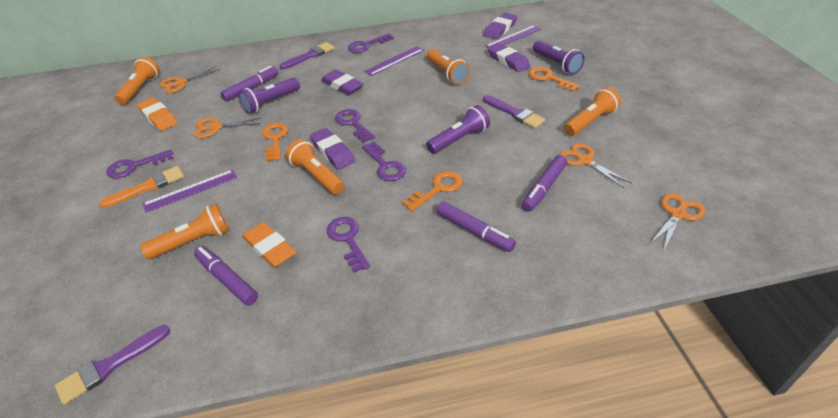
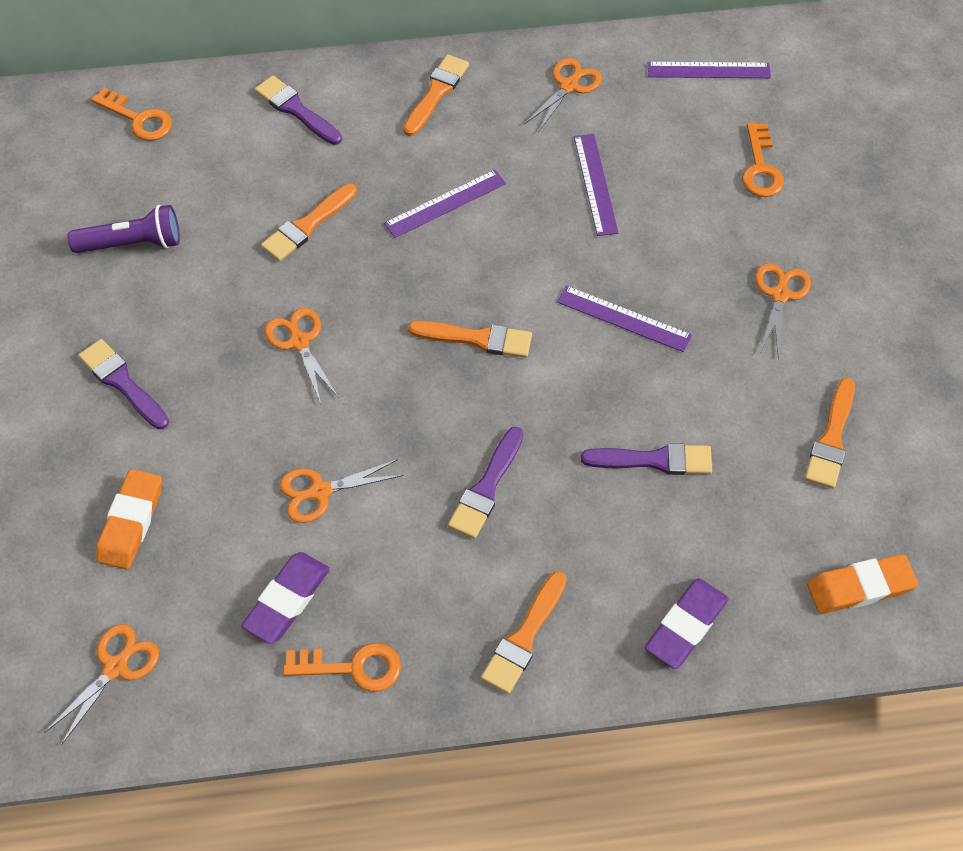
orange brush: 1 -> 5
orange flashlight: 5 -> 0
orange scissors: 4 -> 5
purple brush: 3 -> 4
purple eraser: 4 -> 2
purple flashlight: 3 -> 1
purple key: 5 -> 0
purple marker: 4 -> 0
purple ruler: 3 -> 4

